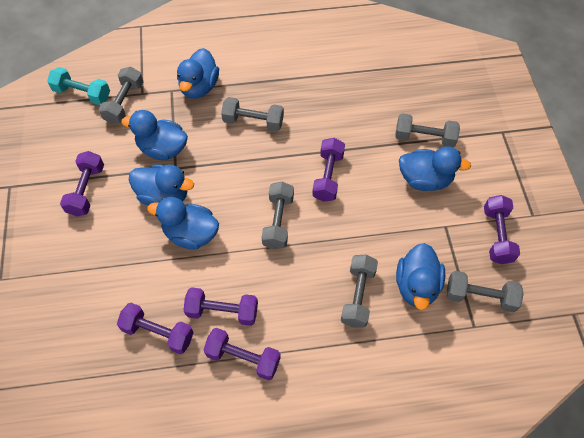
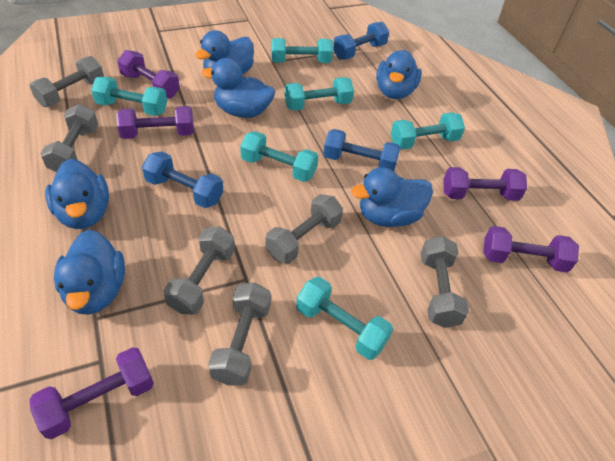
blue dumbbell: 0 -> 3
purple dumbbell: 6 -> 5
turquoise dumbbell: 1 -> 6

